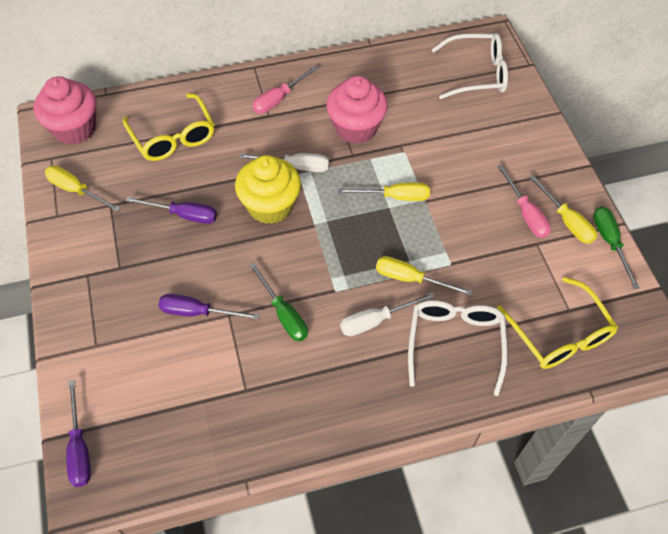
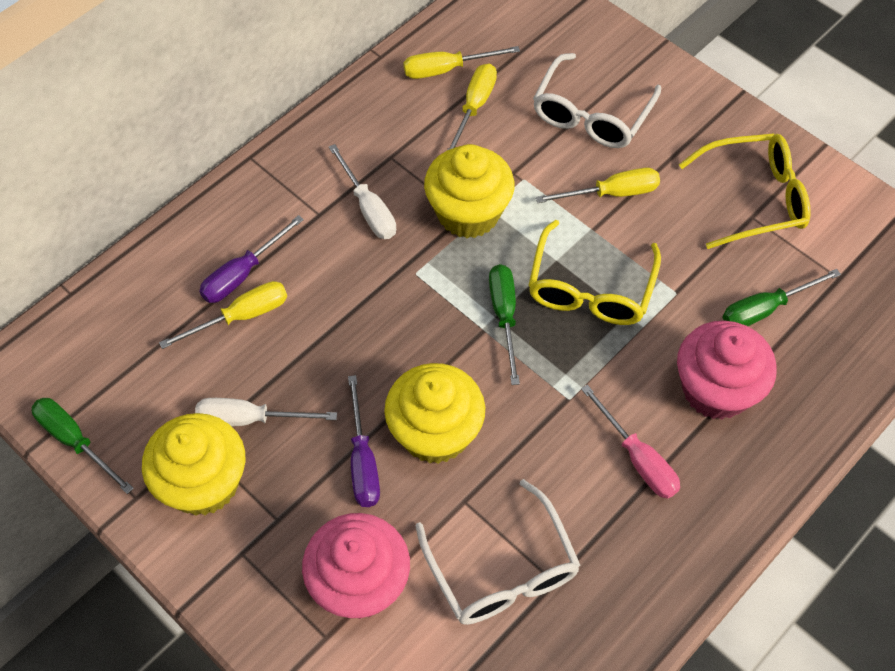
green screwdriver: 2 -> 3
pink screwdriver: 2 -> 1
purple screwdriver: 3 -> 2
yellow cupcake: 1 -> 3

